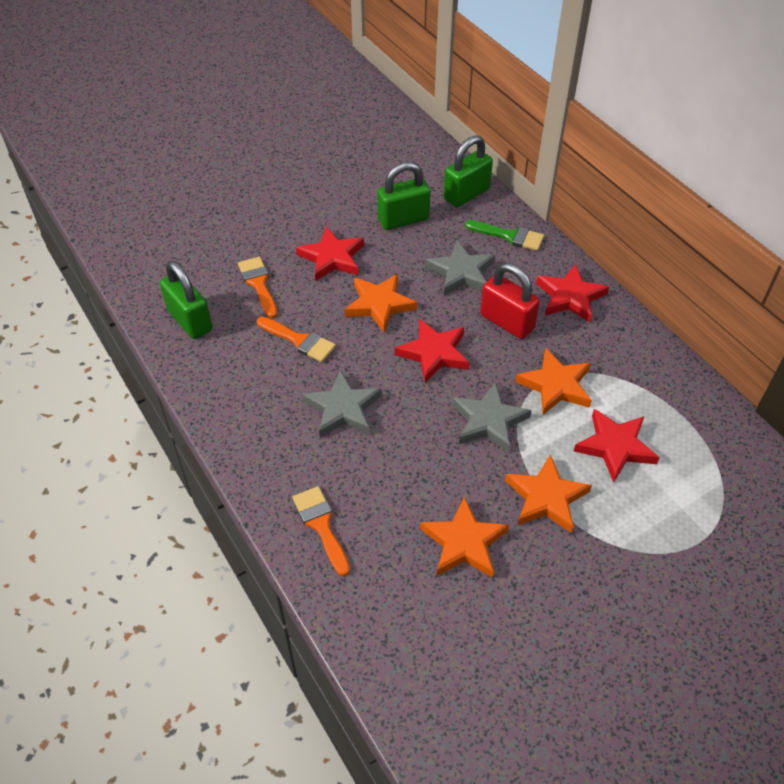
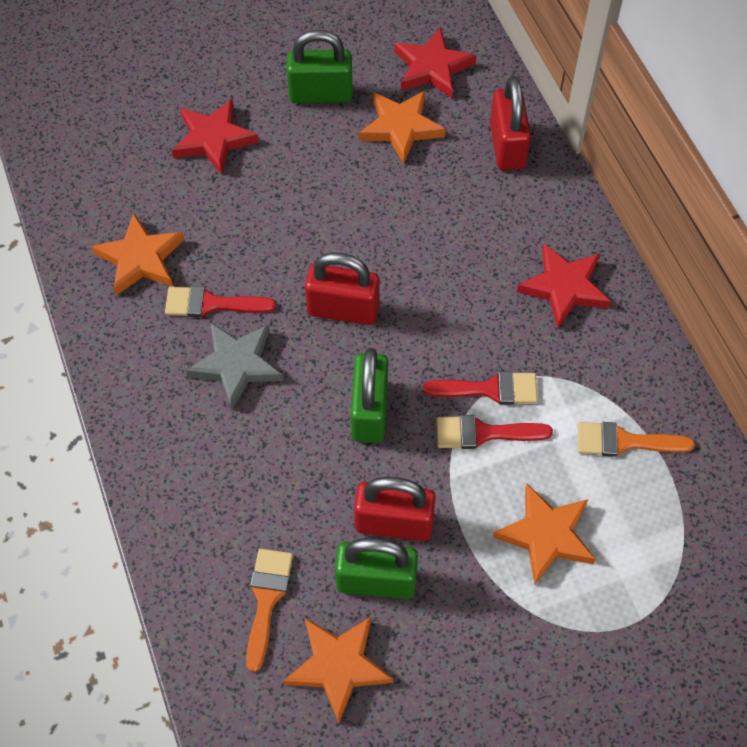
green brush: 1 -> 0
grey star: 3 -> 1
orange brush: 3 -> 2
red brush: 0 -> 3
red padlock: 1 -> 3
red star: 4 -> 3

